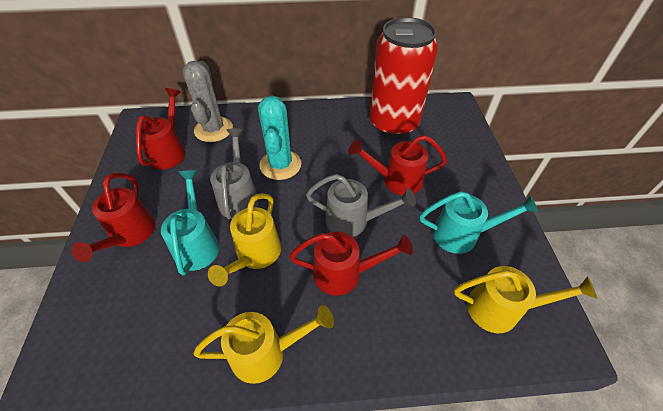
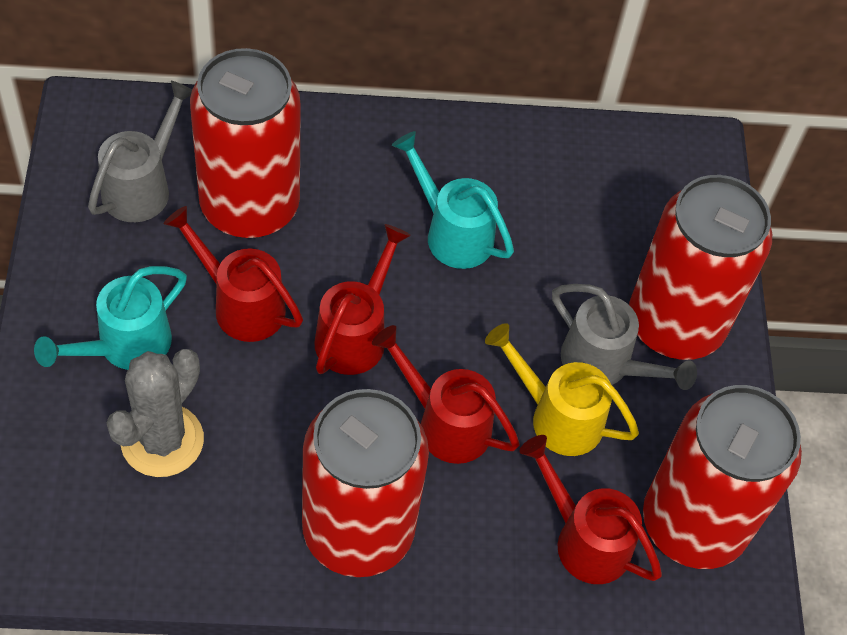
red can: 1 -> 4
turquoise cactus: 1 -> 0
yellow watering can: 3 -> 1

